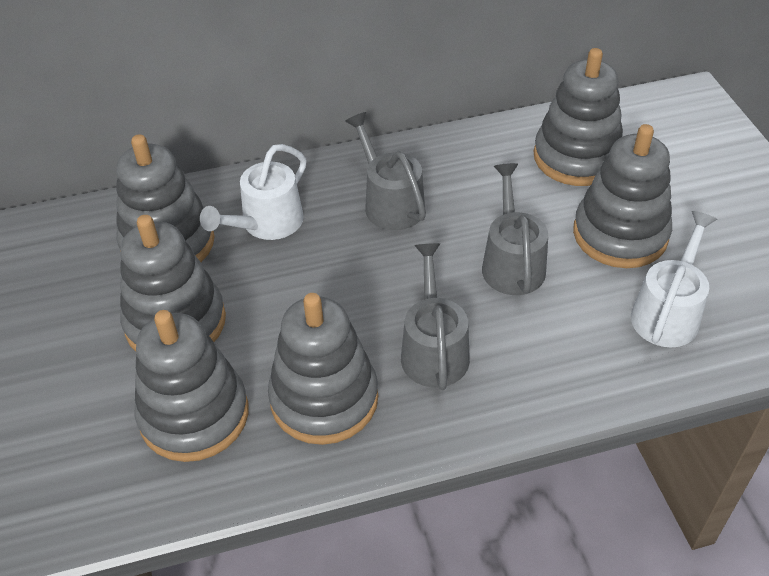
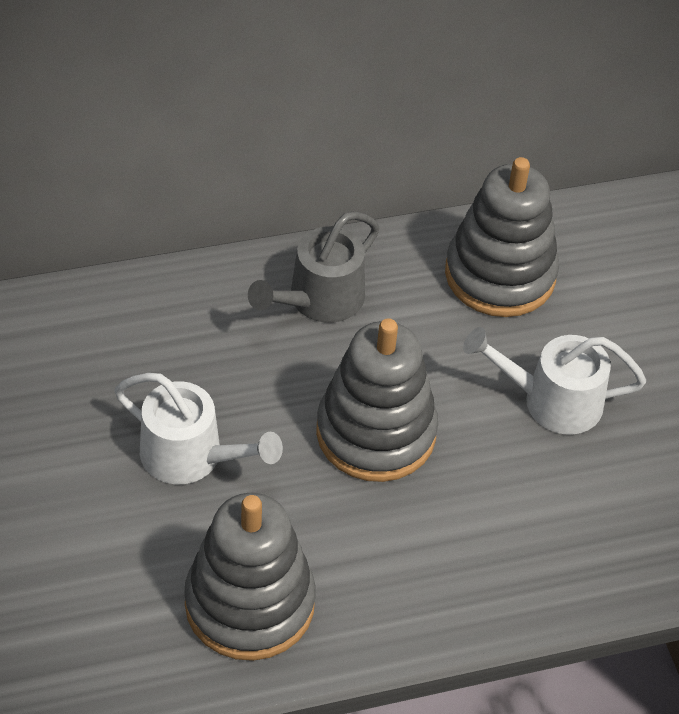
grey stacking toy: 6 -> 3
grey watering can: 3 -> 1

